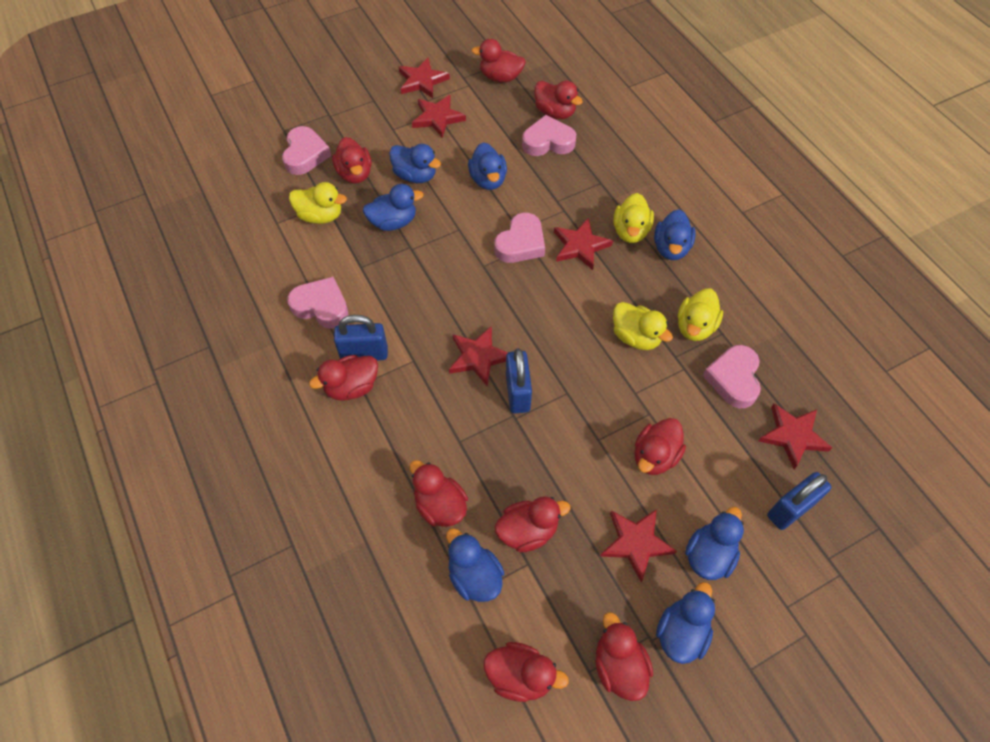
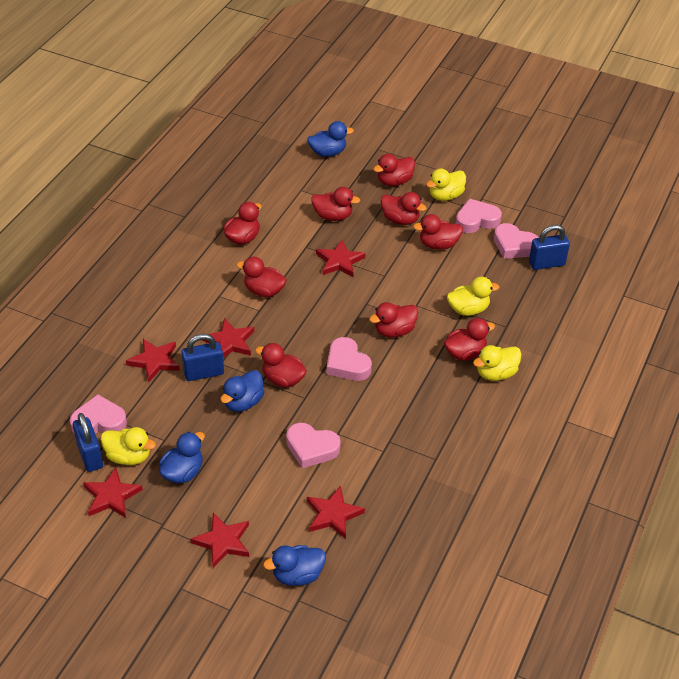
blue duck: 7 -> 4

